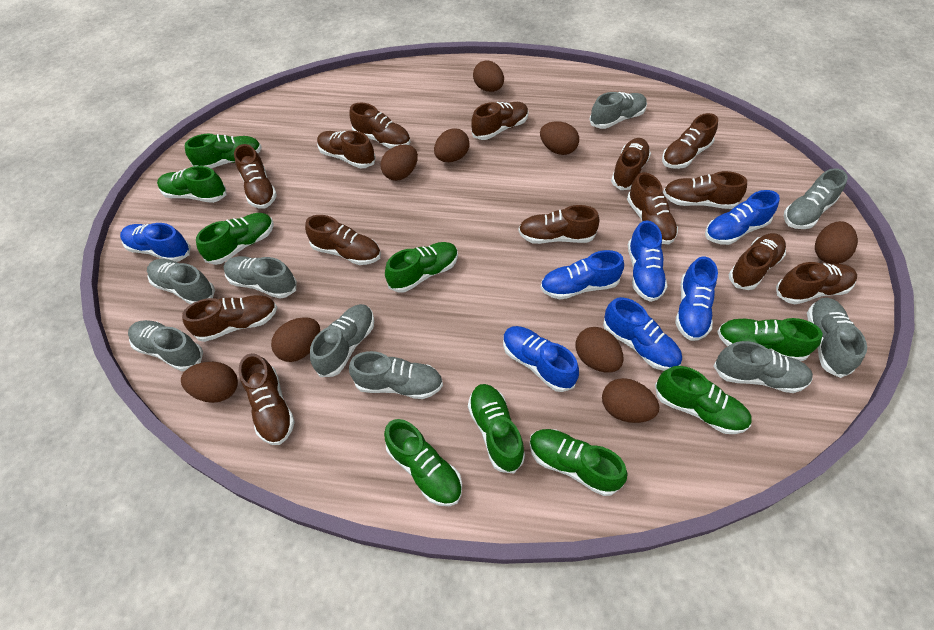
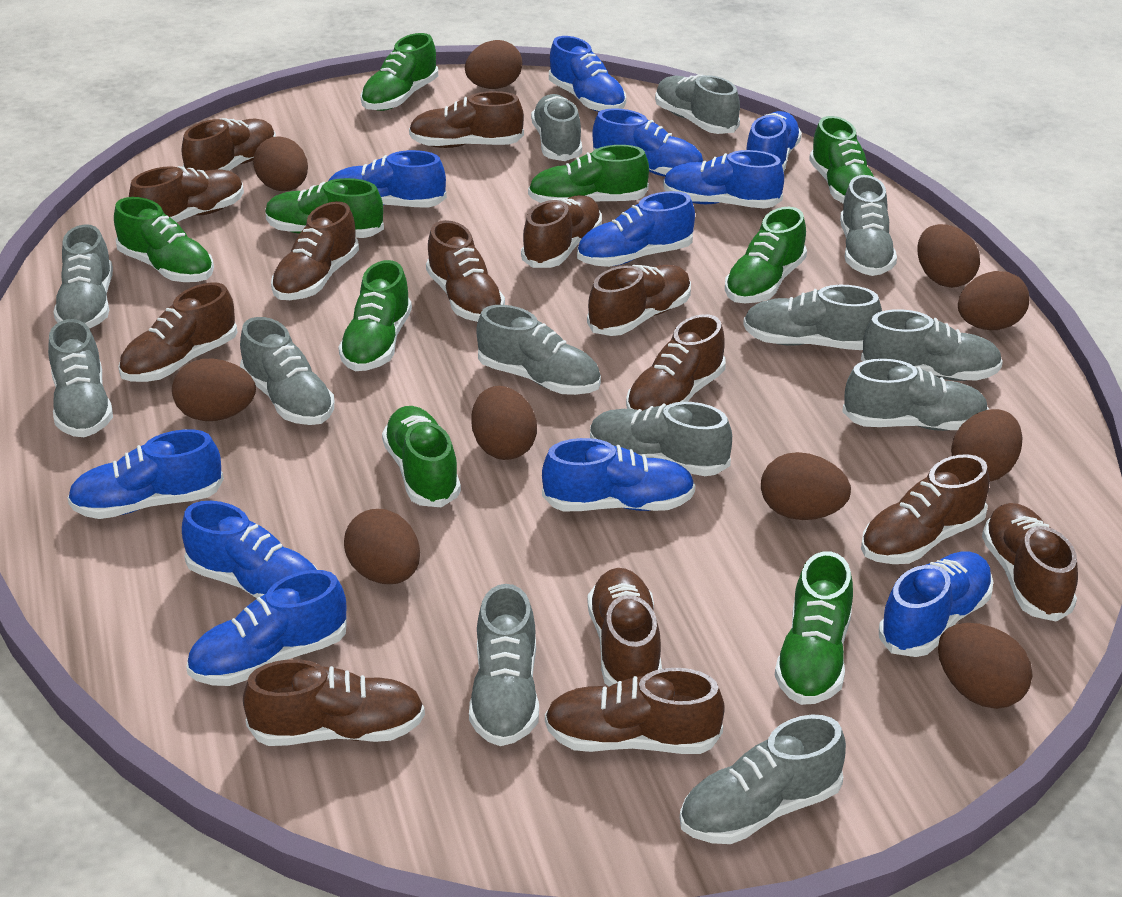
blue shoe: 7 -> 11
brown egg: 9 -> 10
grey shoe: 9 -> 13

